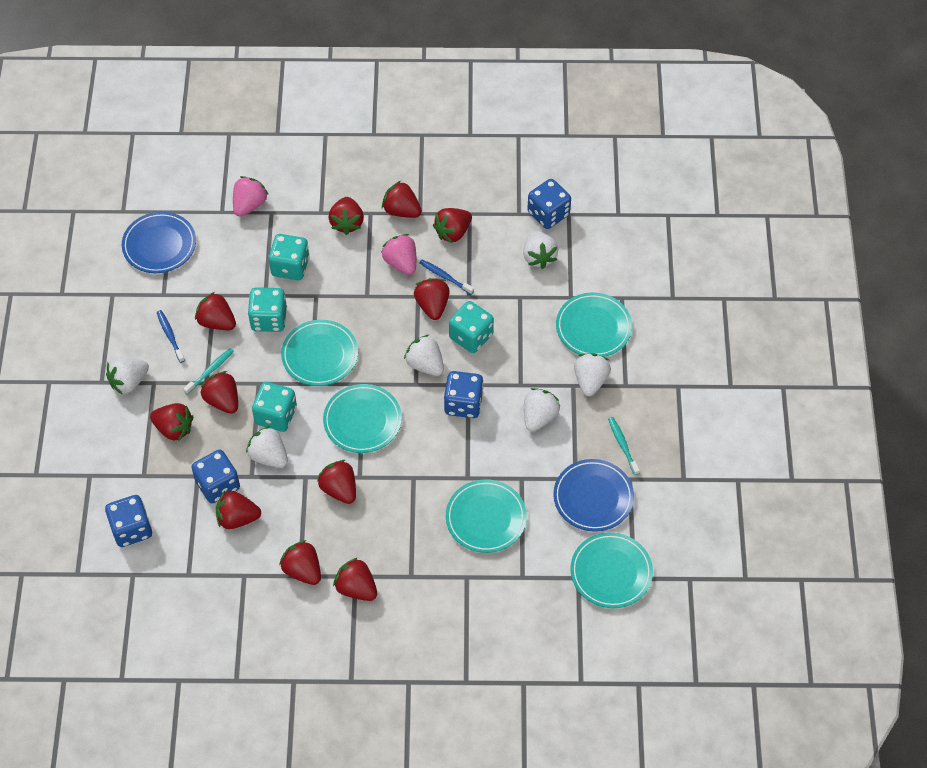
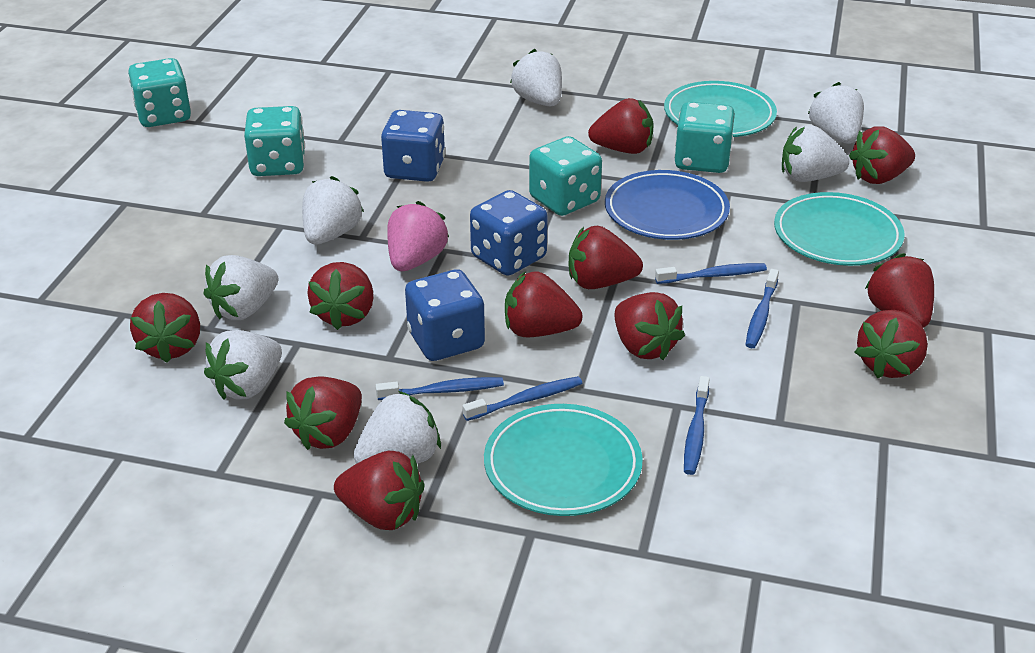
blue dice: 4 -> 3
blue plate: 2 -> 1
blue toothbrush: 2 -> 5
pink strawberry: 2 -> 1
turquoise plate: 5 -> 3
turquoise toothbrush: 2 -> 0
white strawberry: 6 -> 7

